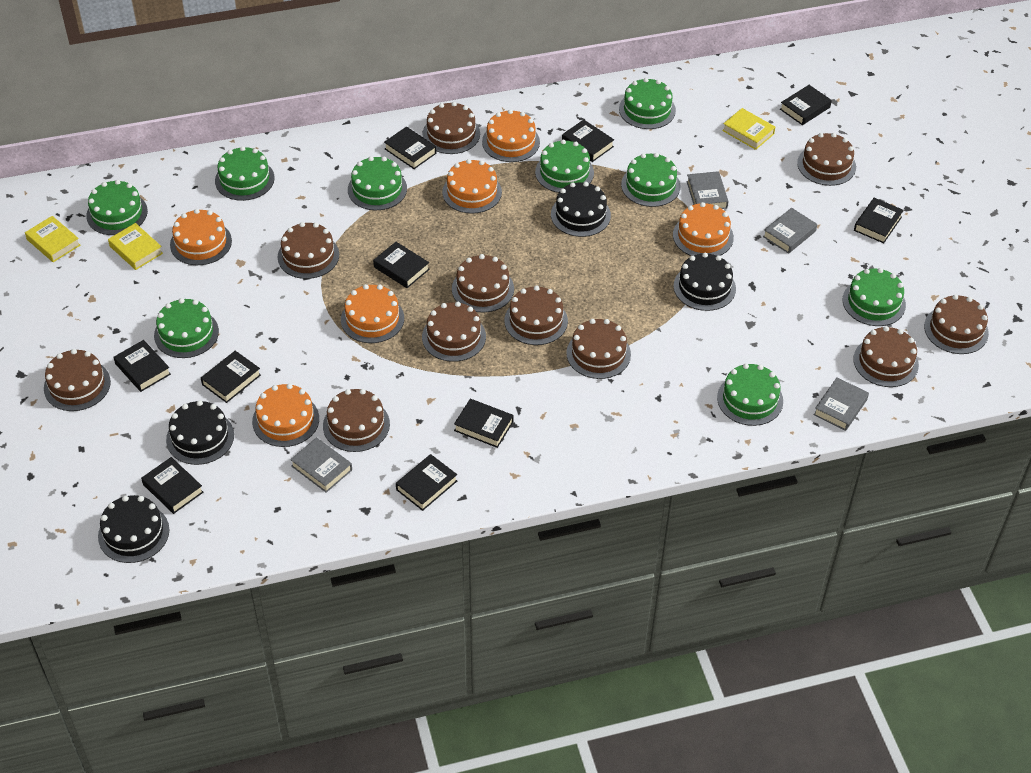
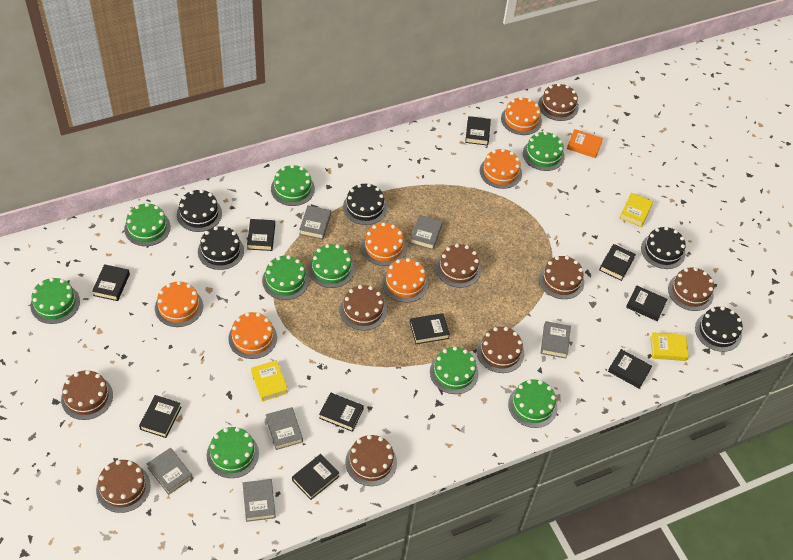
black cake: 4 -> 5
brown cake: 11 -> 9
grey book: 4 -> 6
orange book: 0 -> 1

